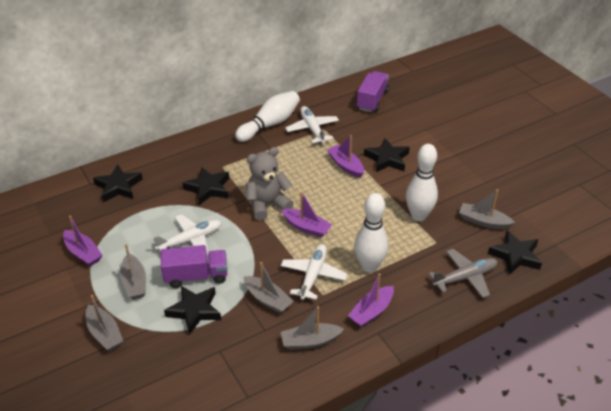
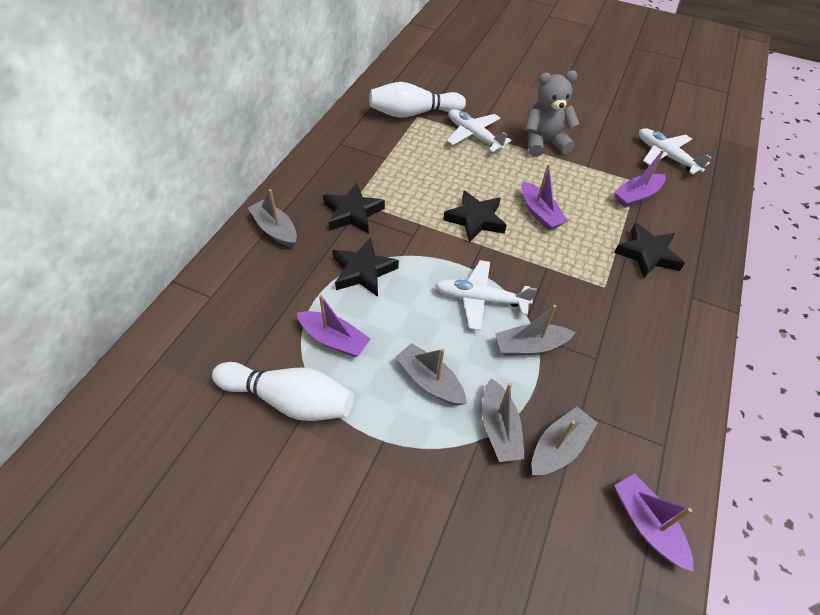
black star: 5 -> 4
grey plane: 1 -> 0
purple truck: 2 -> 0
white bowling pin: 3 -> 2

